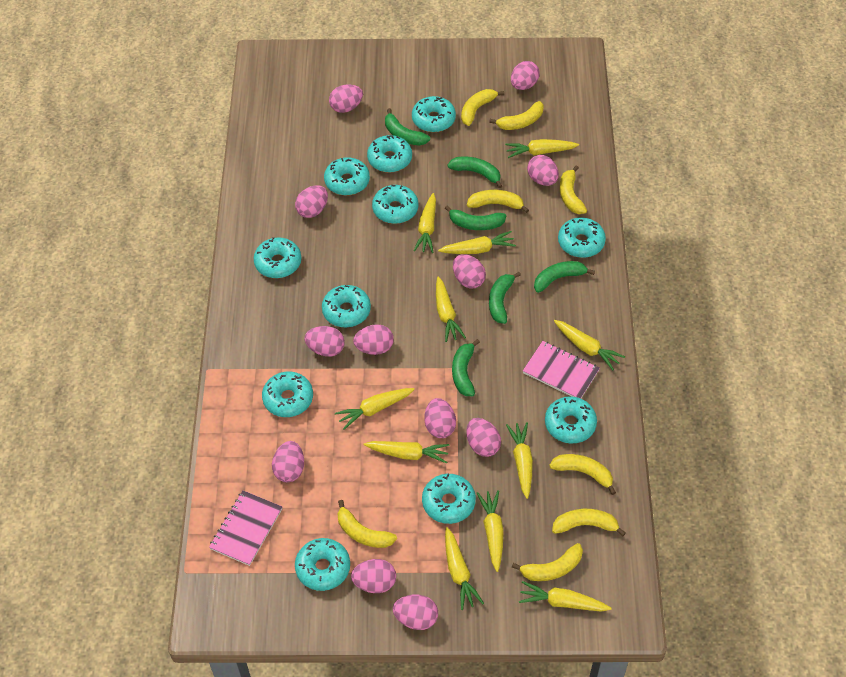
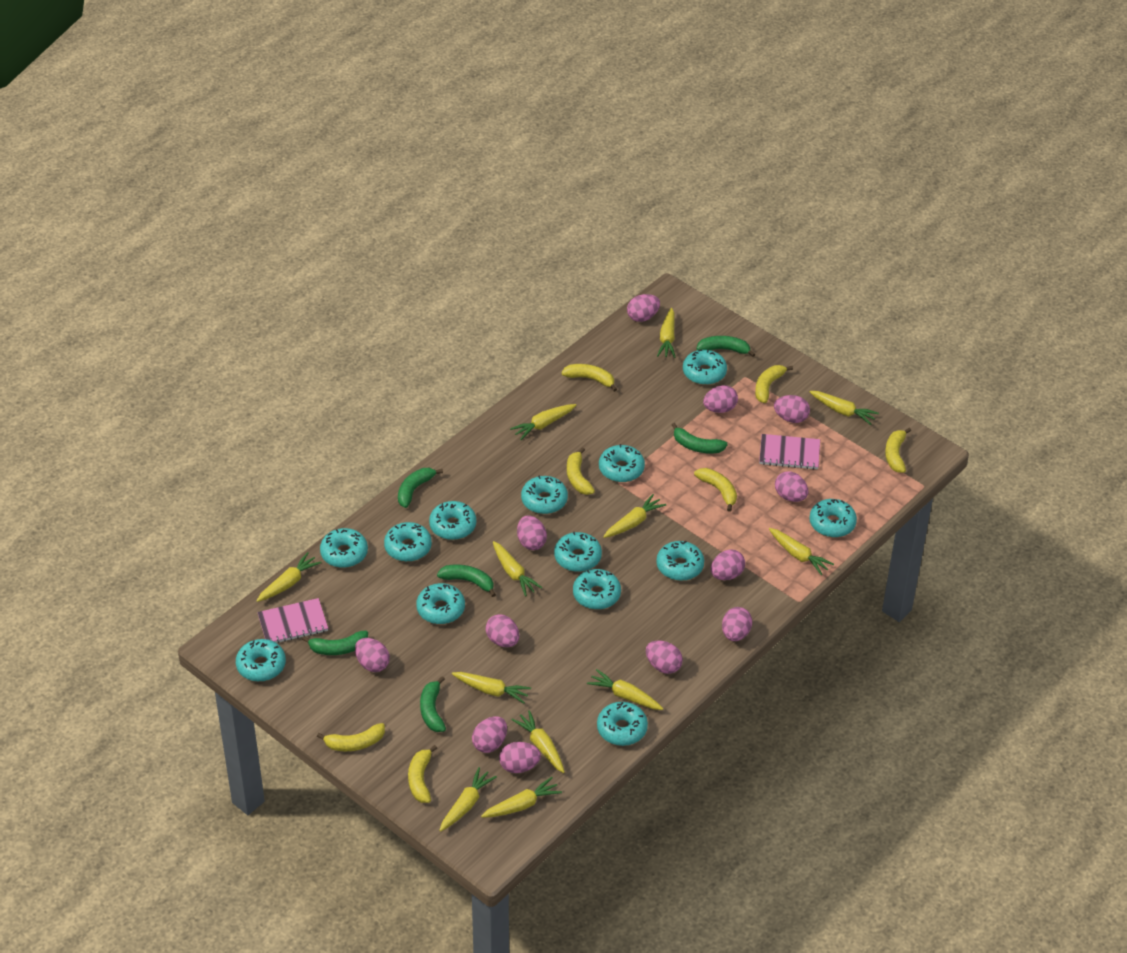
turquoise donut: 11 -> 13
yellow banana: 8 -> 7
yellow carrot: 11 -> 12

